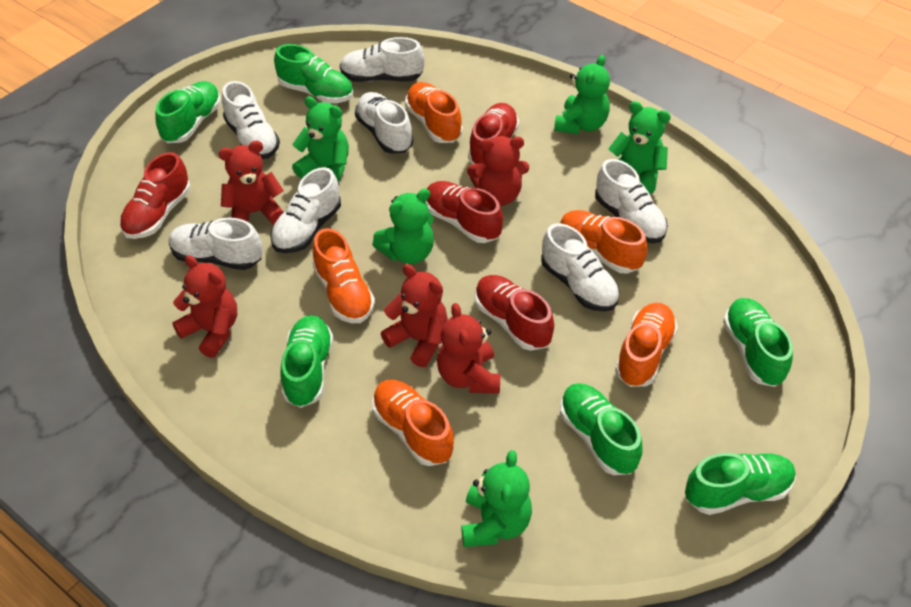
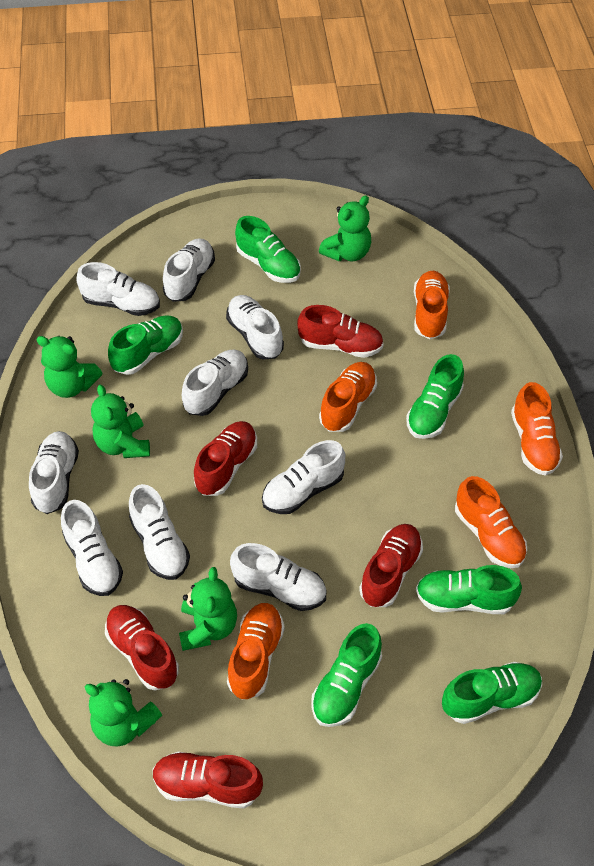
red shoe: 4 -> 5
red teddy bear: 5 -> 0
white shoe: 7 -> 9

